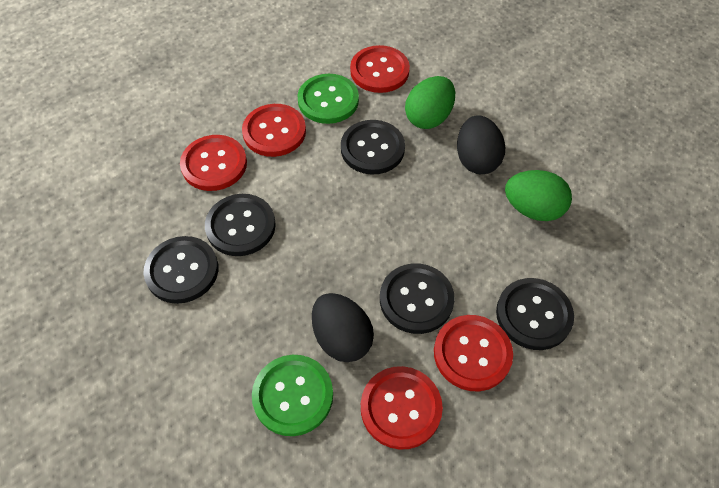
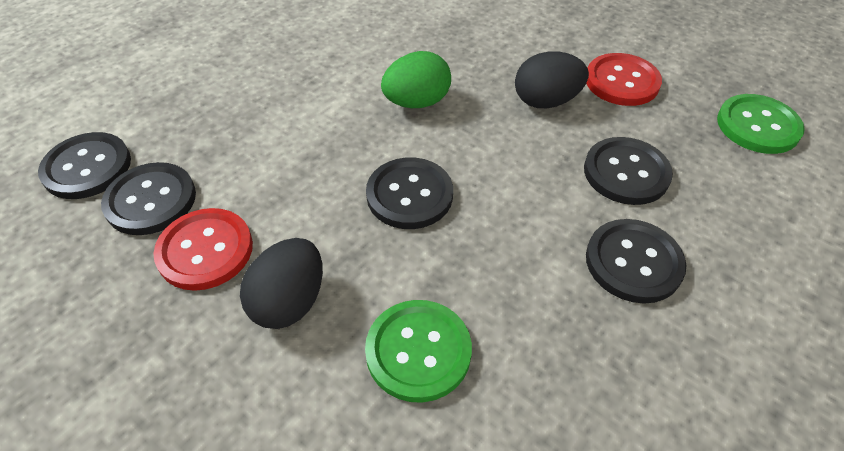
green egg: 2 -> 1
red button: 5 -> 2

